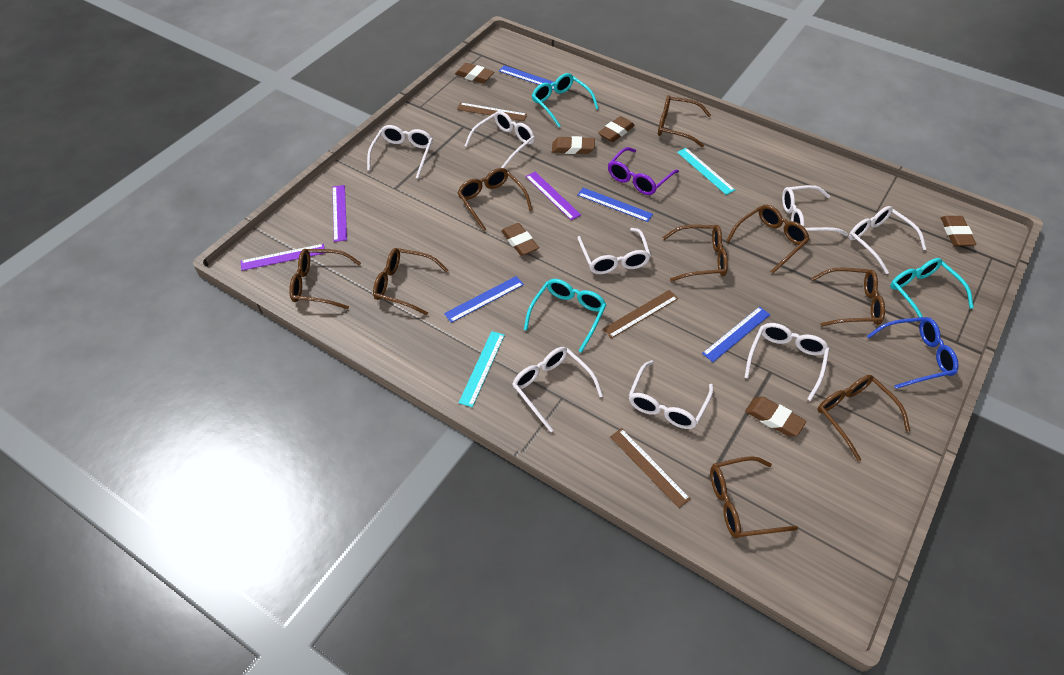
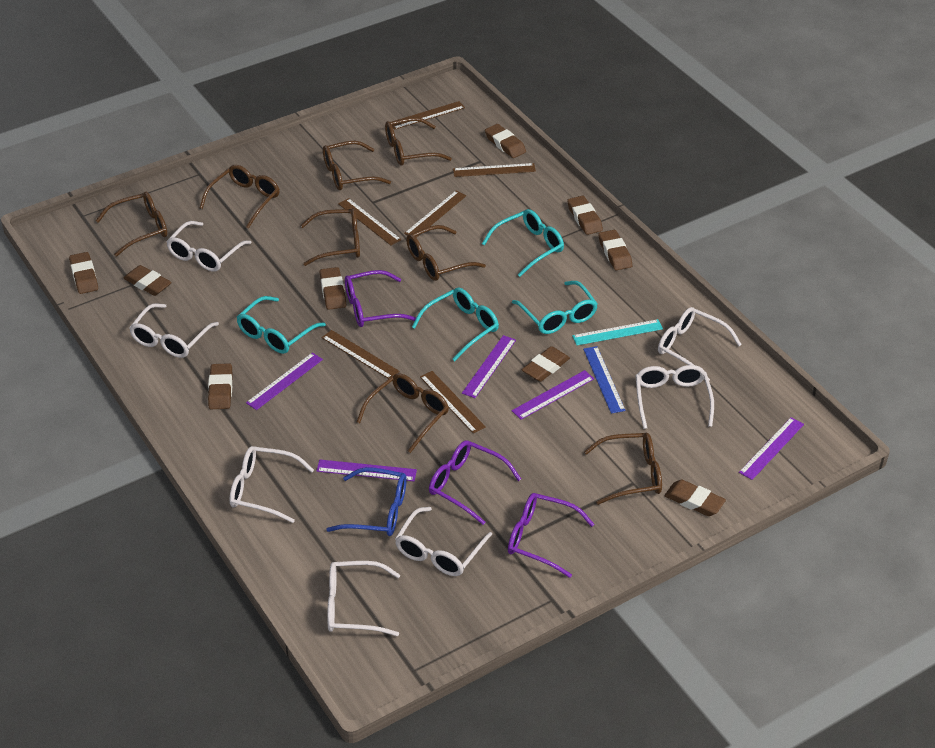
blue ruler: 4 -> 1
brown eraser: 6 -> 9
brown glasses: 9 -> 8
brown ruler: 3 -> 6
purple glasses: 1 -> 3
purple ruler: 3 -> 5
turquoise glasses: 3 -> 4
turquoise ruler: 2 -> 1
white glasses: 8 -> 7

